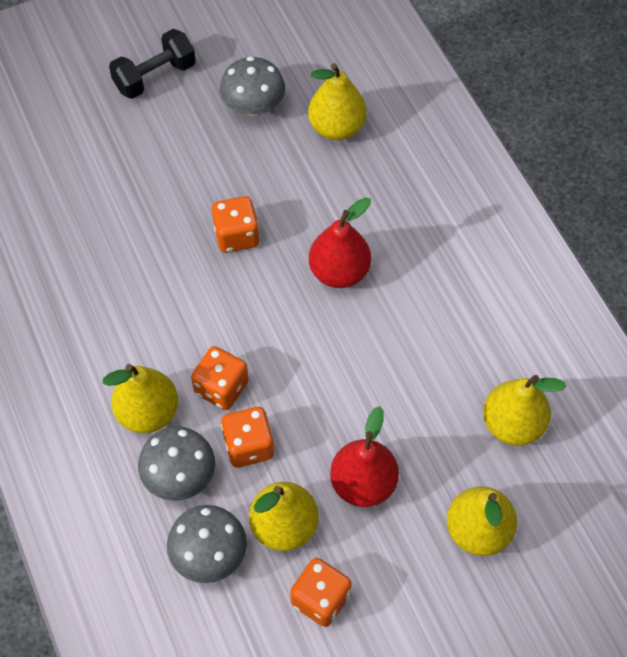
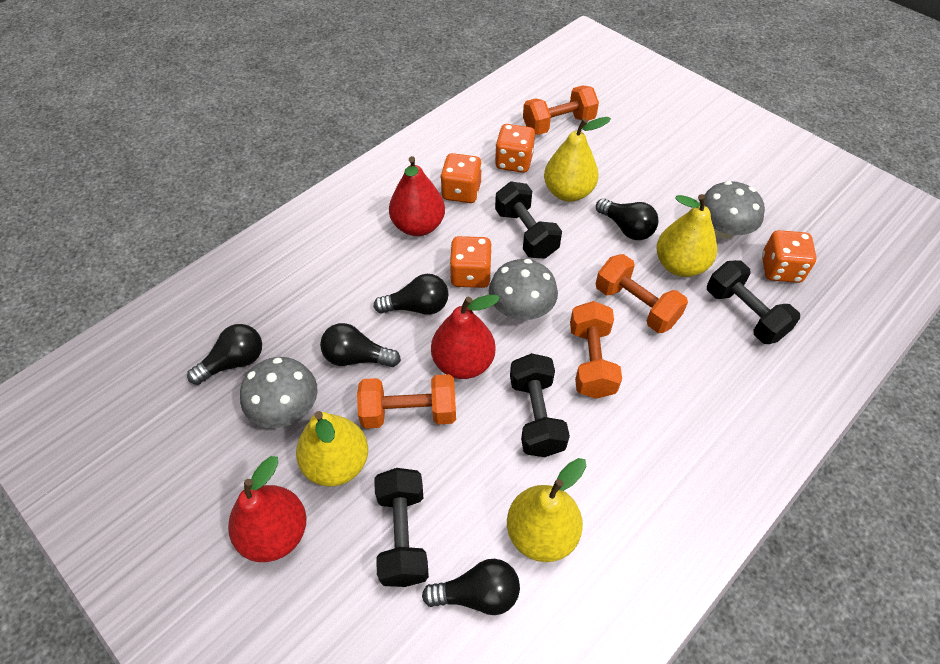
black dumbbell: 1 -> 4
black light bulb: 0 -> 5
orange dumbbell: 0 -> 4
red pear: 2 -> 3
yellow pear: 5 -> 4

